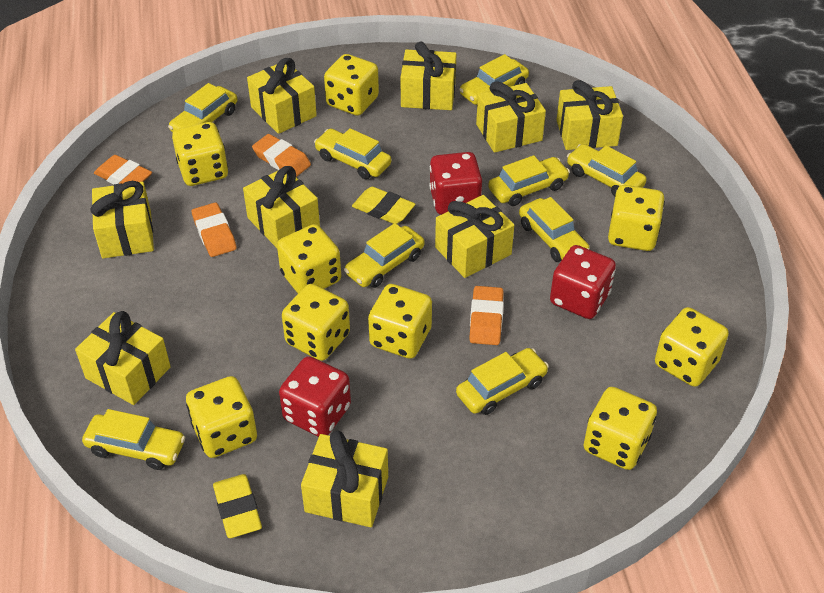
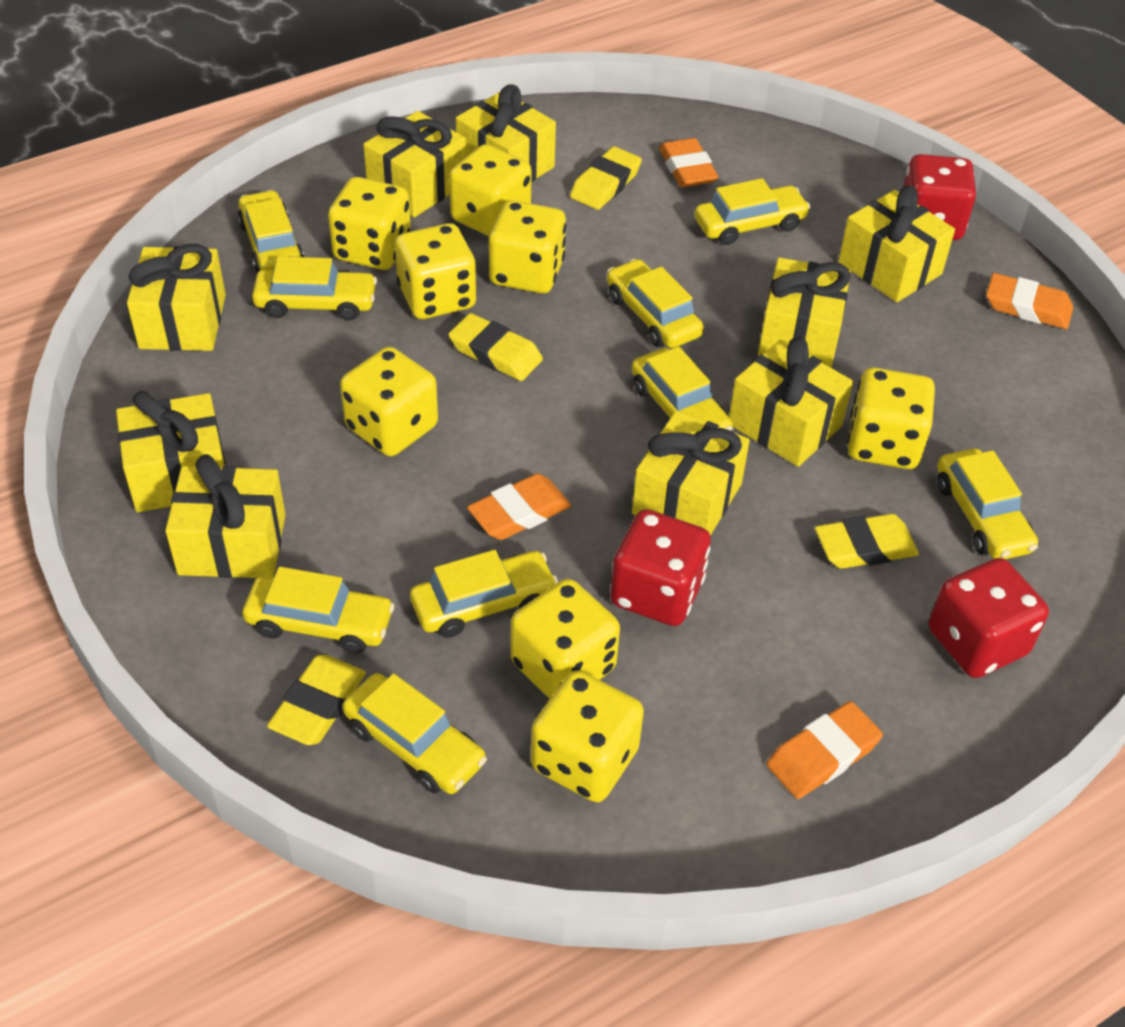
yellow dice: 9 -> 8
yellow eraser: 2 -> 4

